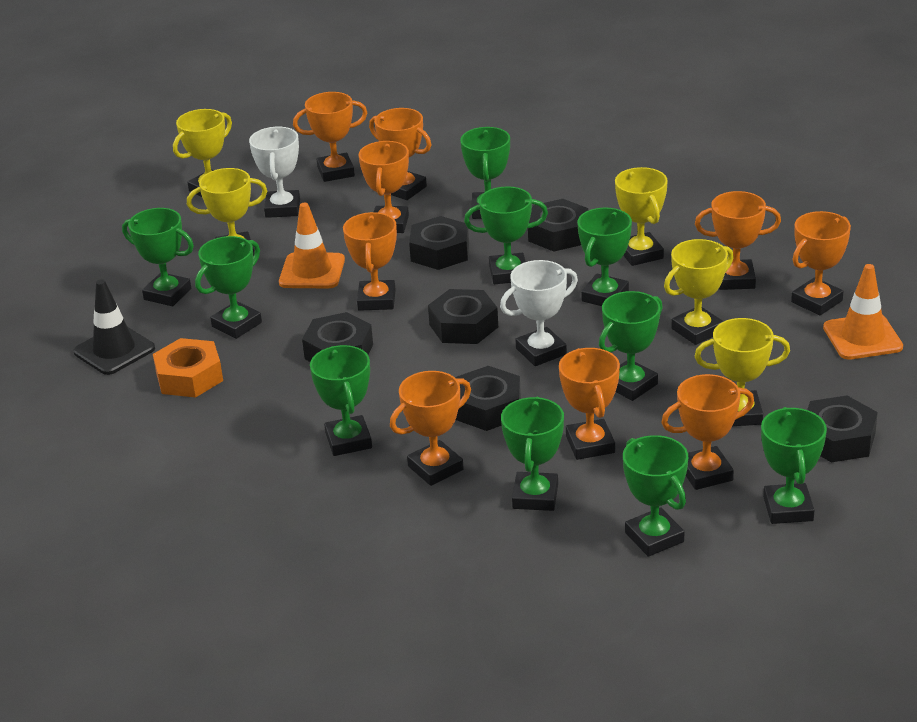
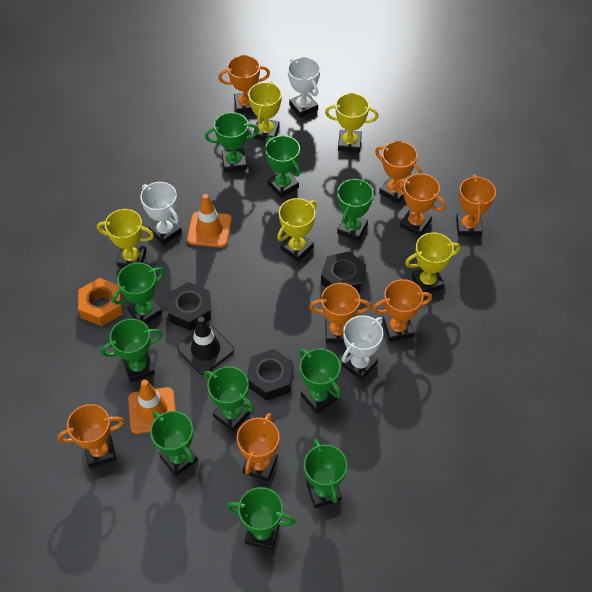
black nut: 6 -> 3
orange trophy: 9 -> 8
white trophy: 2 -> 3

